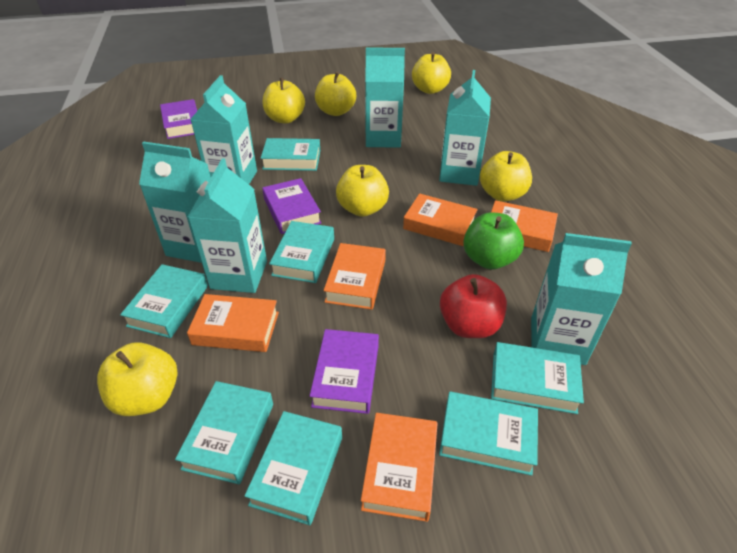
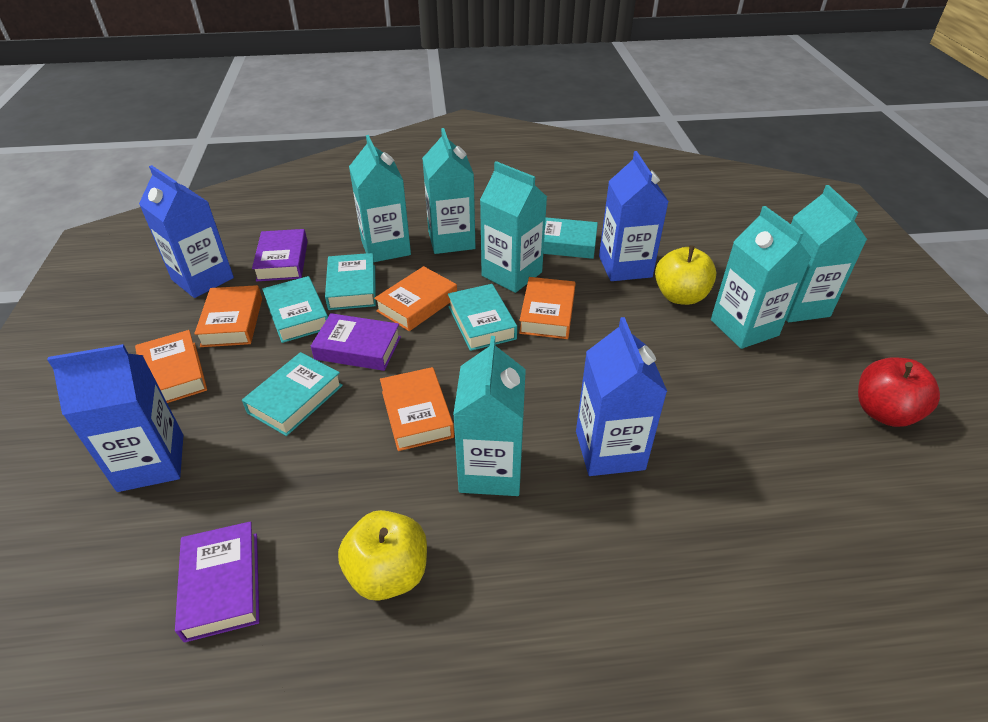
blue carton: 0 -> 4
green apple: 1 -> 0
turquoise book: 7 -> 5
yellow apple: 6 -> 2

